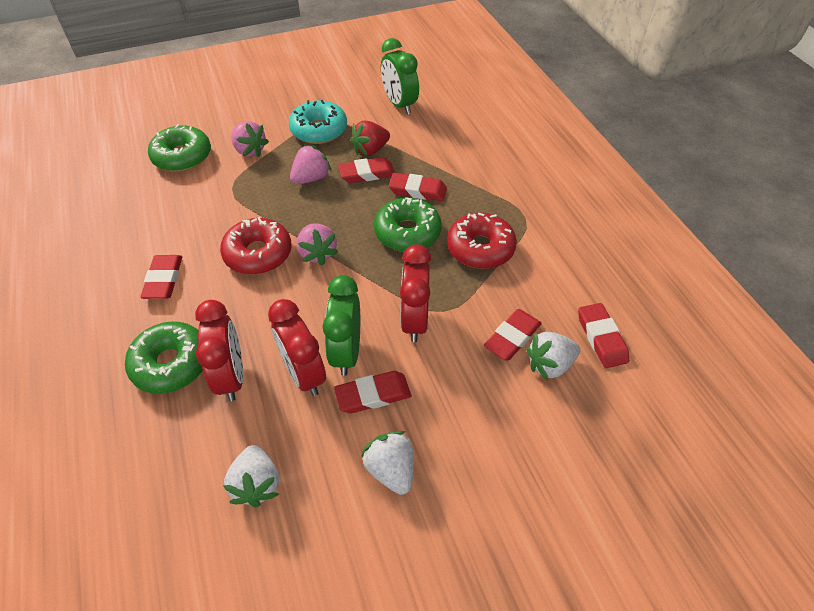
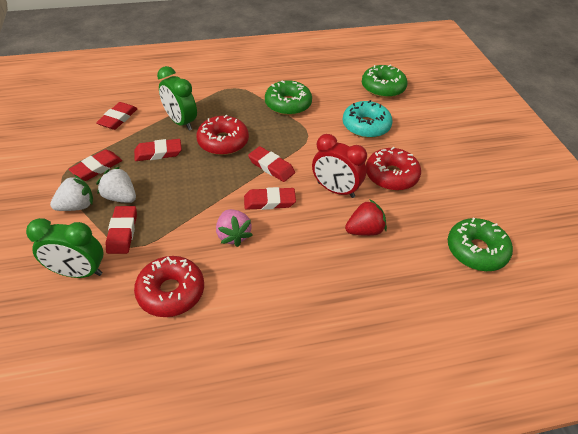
pink strawberry: 3 -> 1
red clock: 3 -> 1
red donut: 2 -> 3
white strawberry: 3 -> 2

